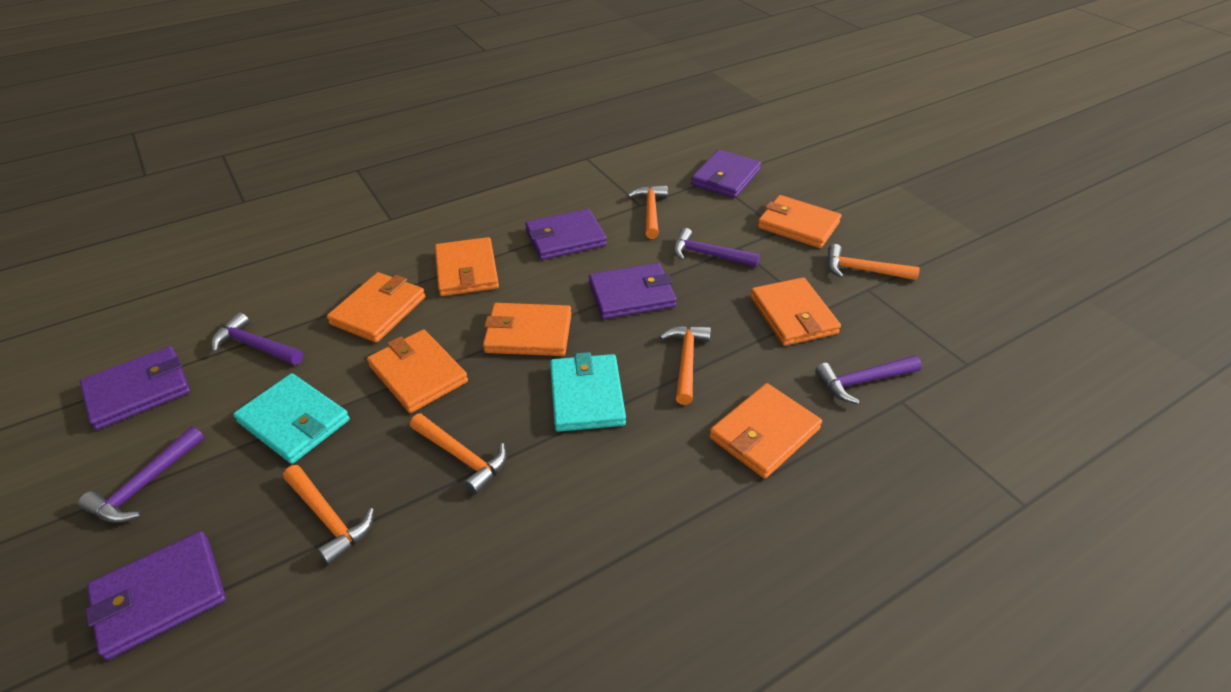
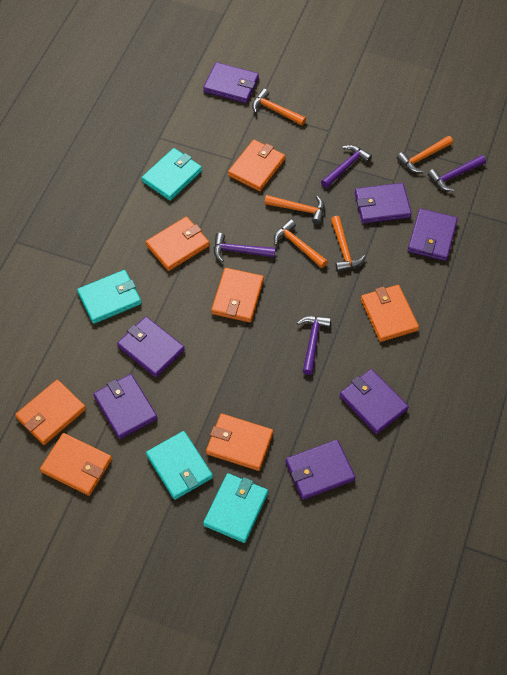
purple wallet: 5 -> 7
turquoise wallet: 2 -> 4

